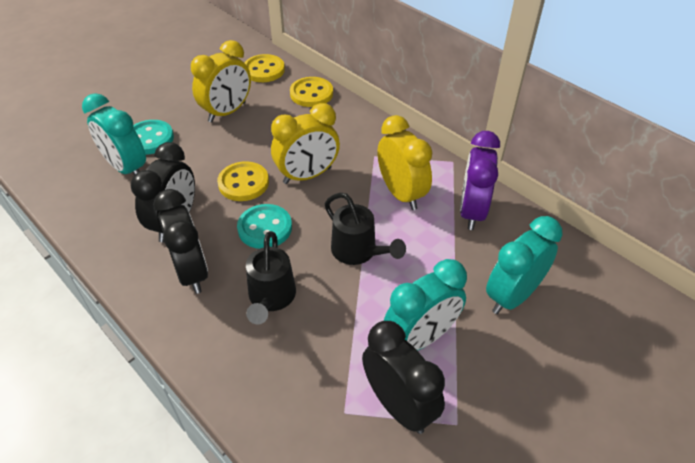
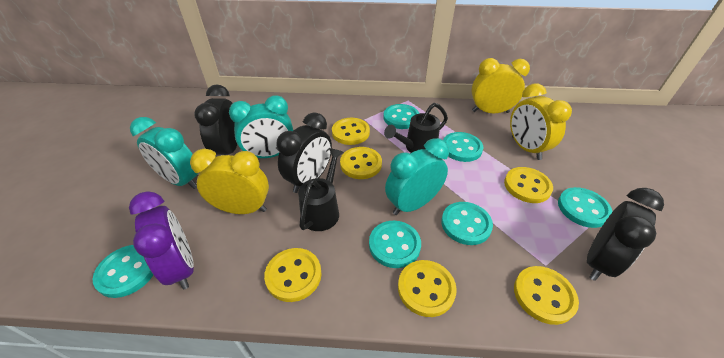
turquoise button: 2 -> 6
yellow button: 3 -> 6

